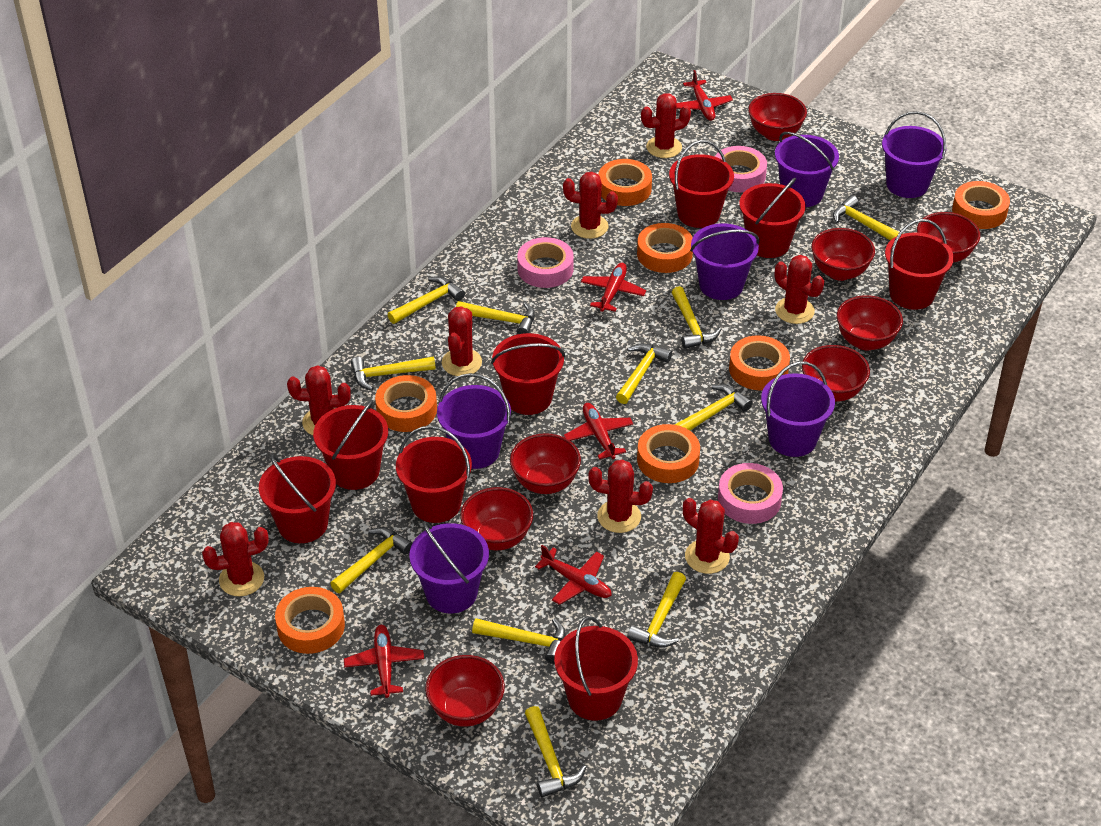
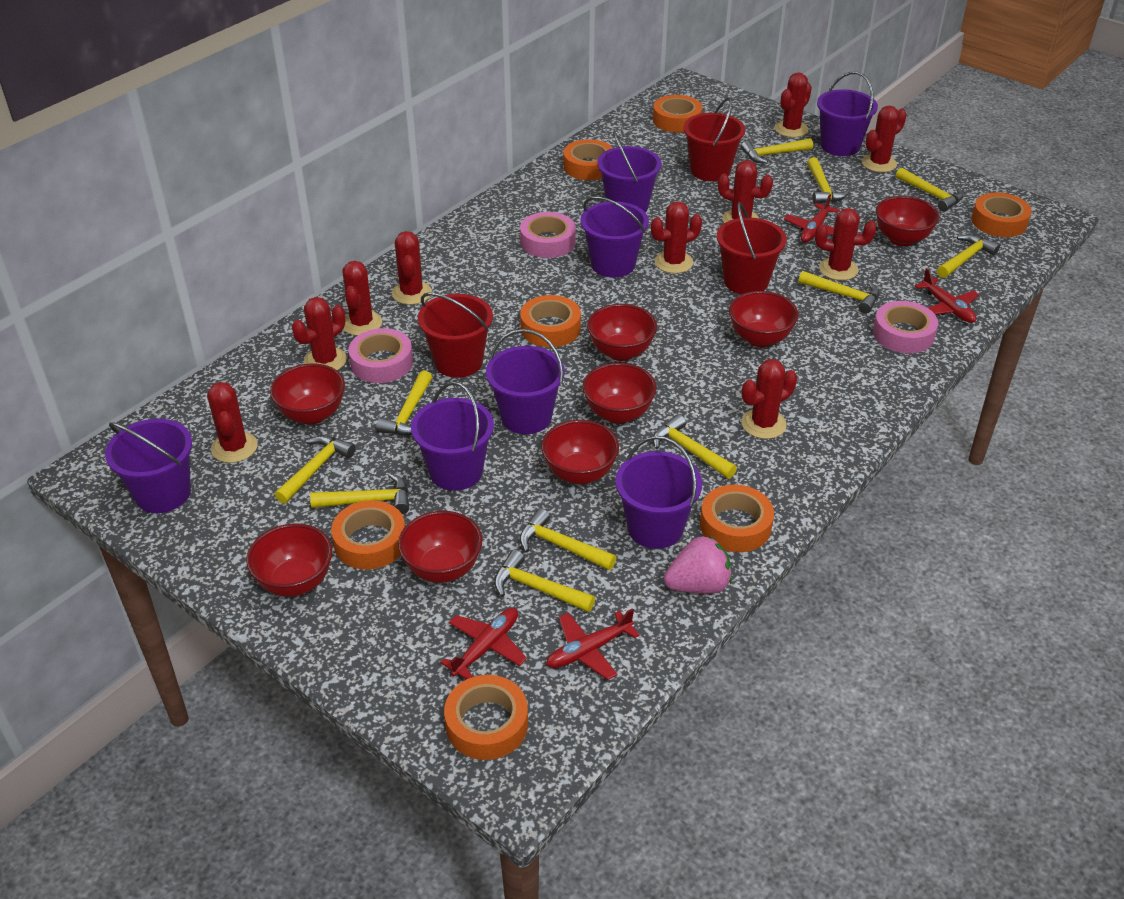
pink strawberry: 0 -> 1
purple bucket: 6 -> 7
red bucket: 8 -> 3
red cactus: 8 -> 10
red plane: 5 -> 4

